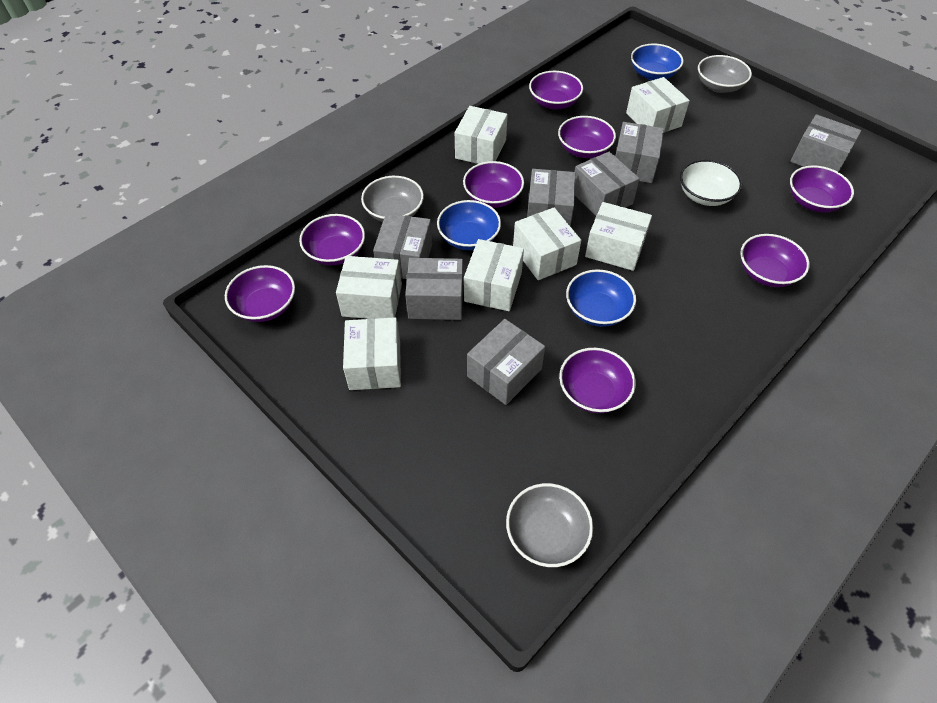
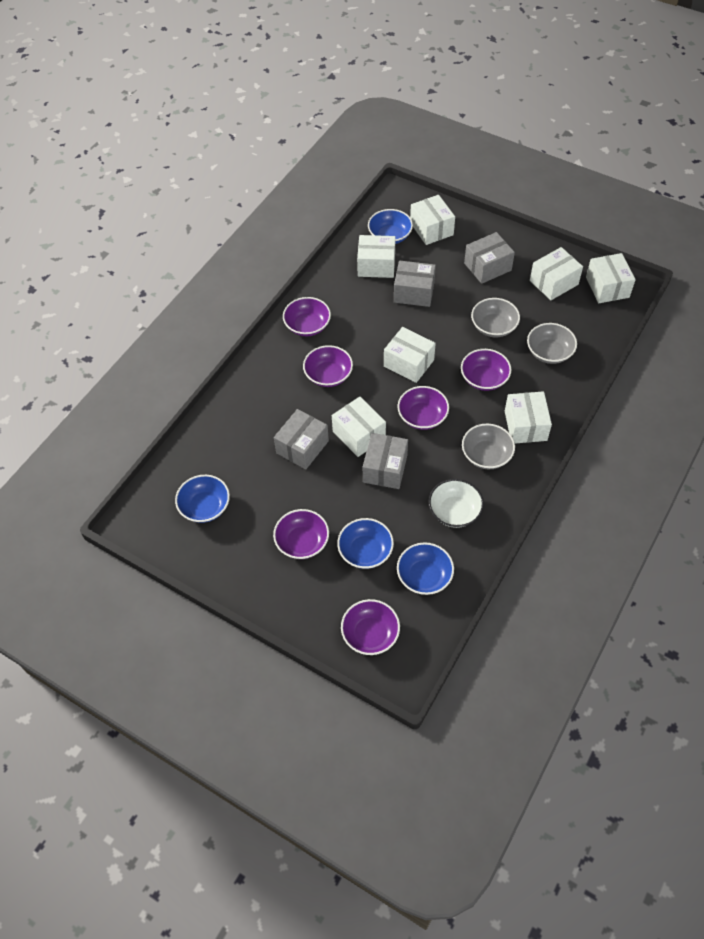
blue bowl: 3 -> 4
grey box: 7 -> 4
purple bowl: 8 -> 6

